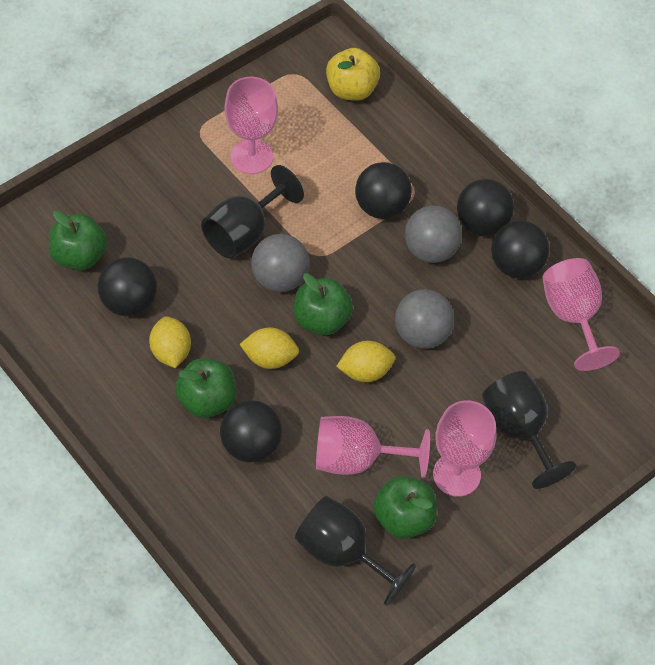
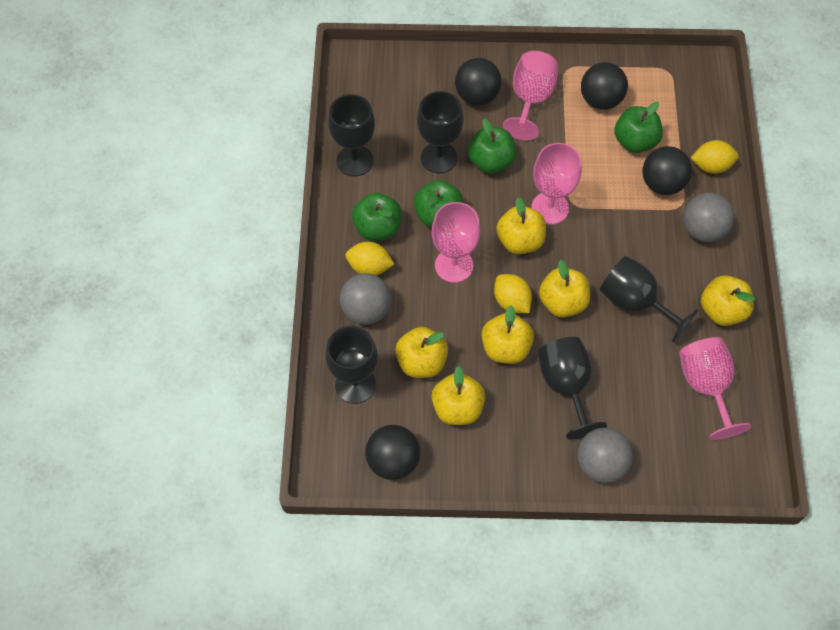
black ball: 5 -> 4
black goblet: 3 -> 5
yellow apple: 1 -> 6

